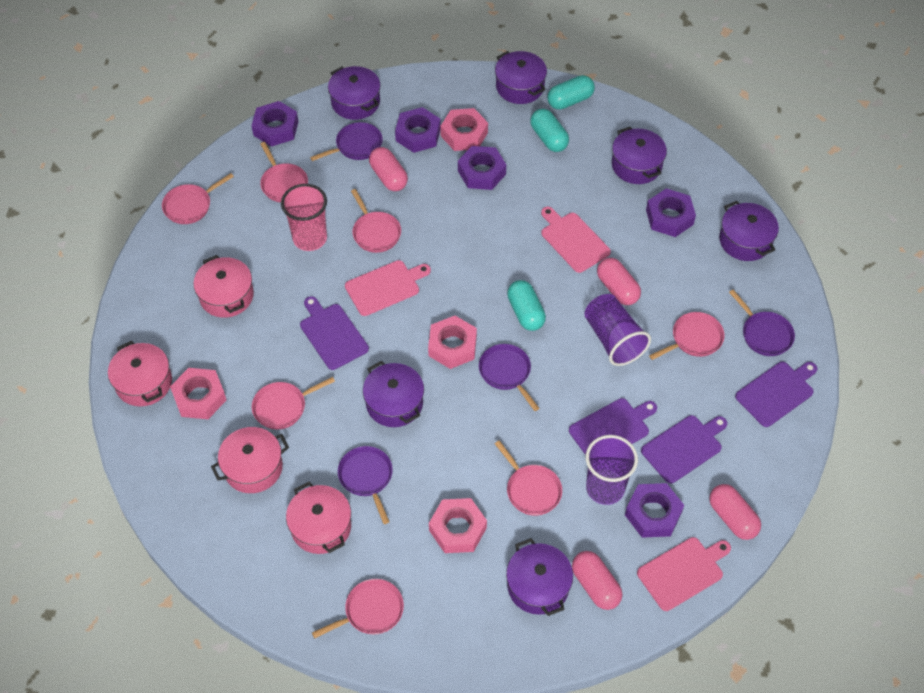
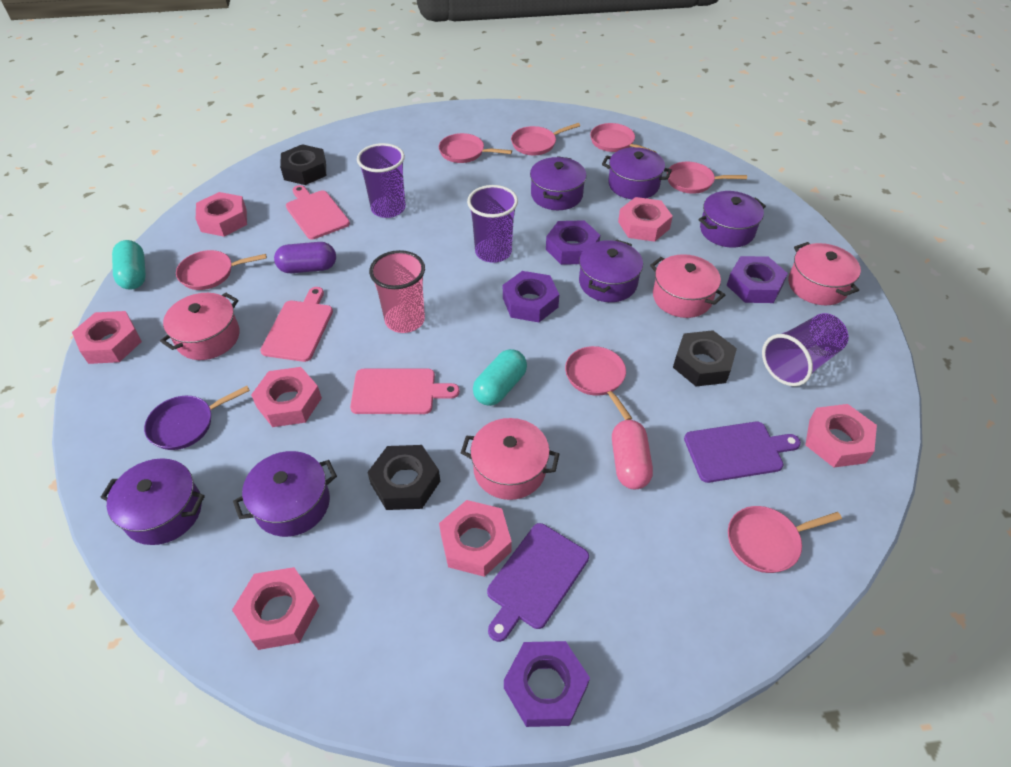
black nut: 0 -> 3
pink capsule: 4 -> 1
pink nut: 4 -> 7
purple capsule: 0 -> 1
purple cup: 2 -> 3
purple cutting board: 4 -> 2
purple nut: 5 -> 4
purple pan: 4 -> 1
turquoise capsule: 3 -> 2

